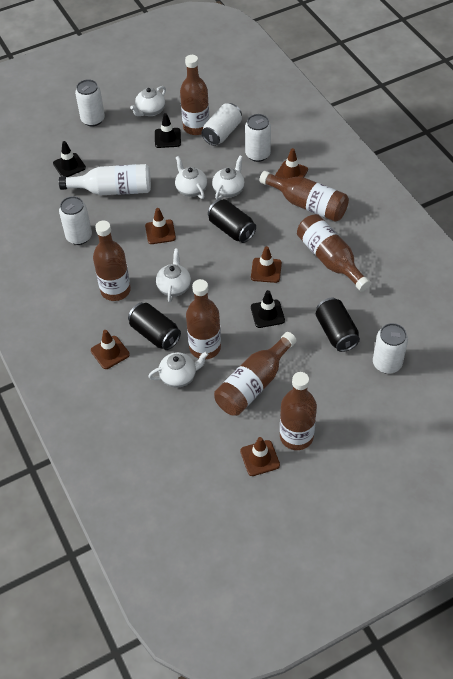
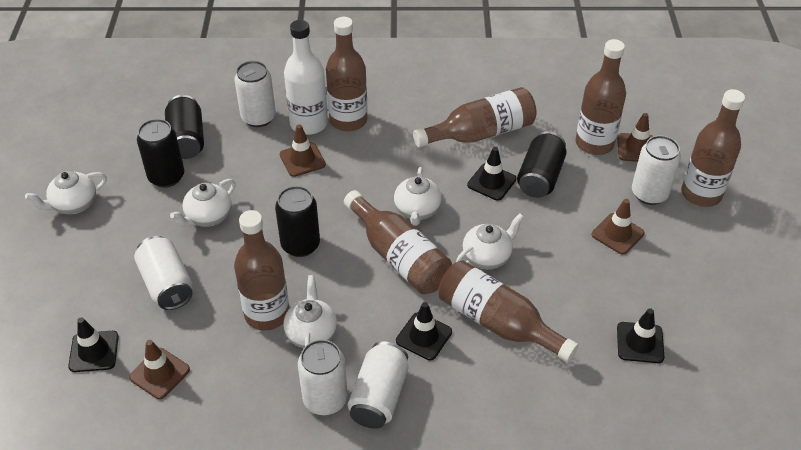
black can: 3 -> 4
black traffic cone: 3 -> 4
brown traffic cone: 5 -> 4

